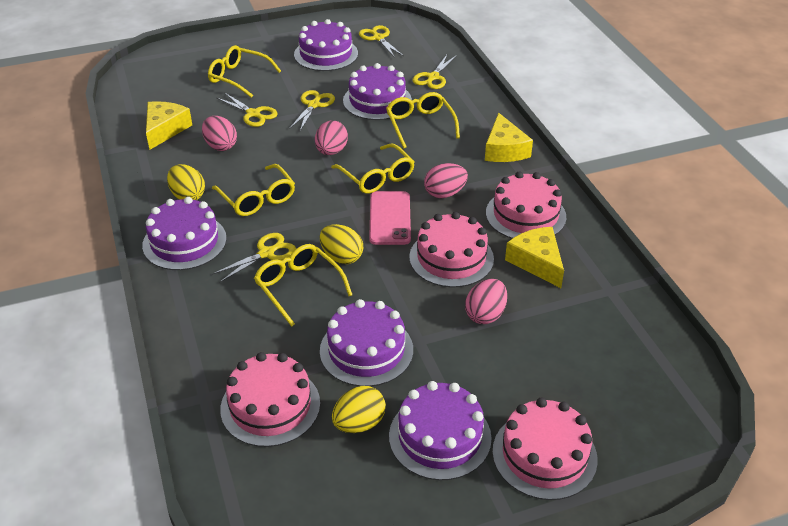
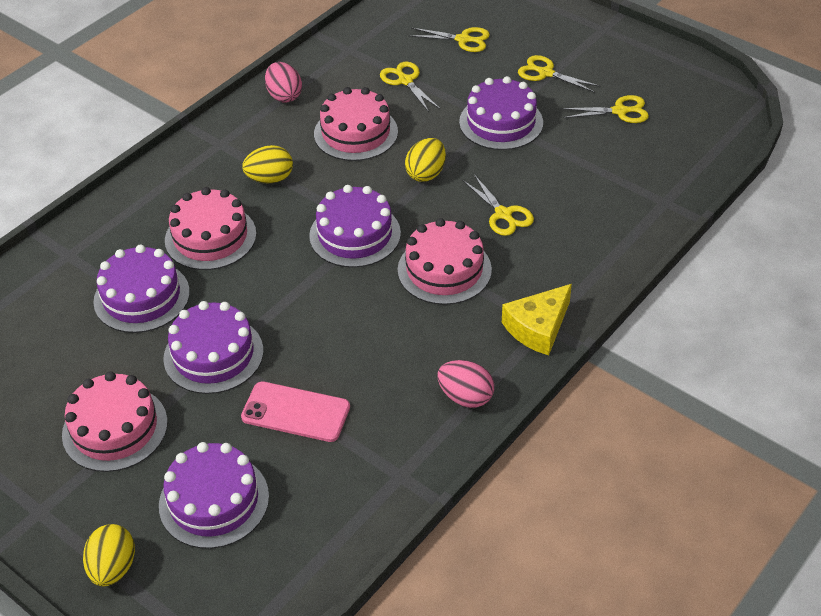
pink egg: 4 -> 2
yellow cheese: 3 -> 1
yellow glasses: 5 -> 0

